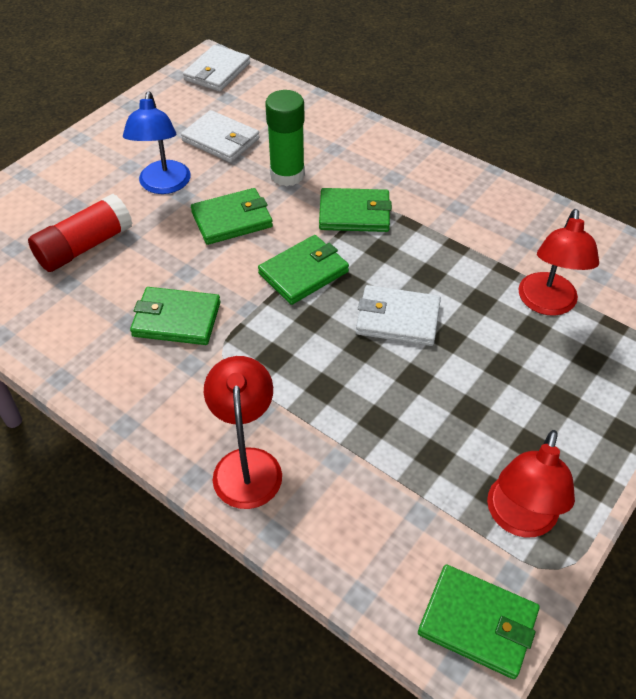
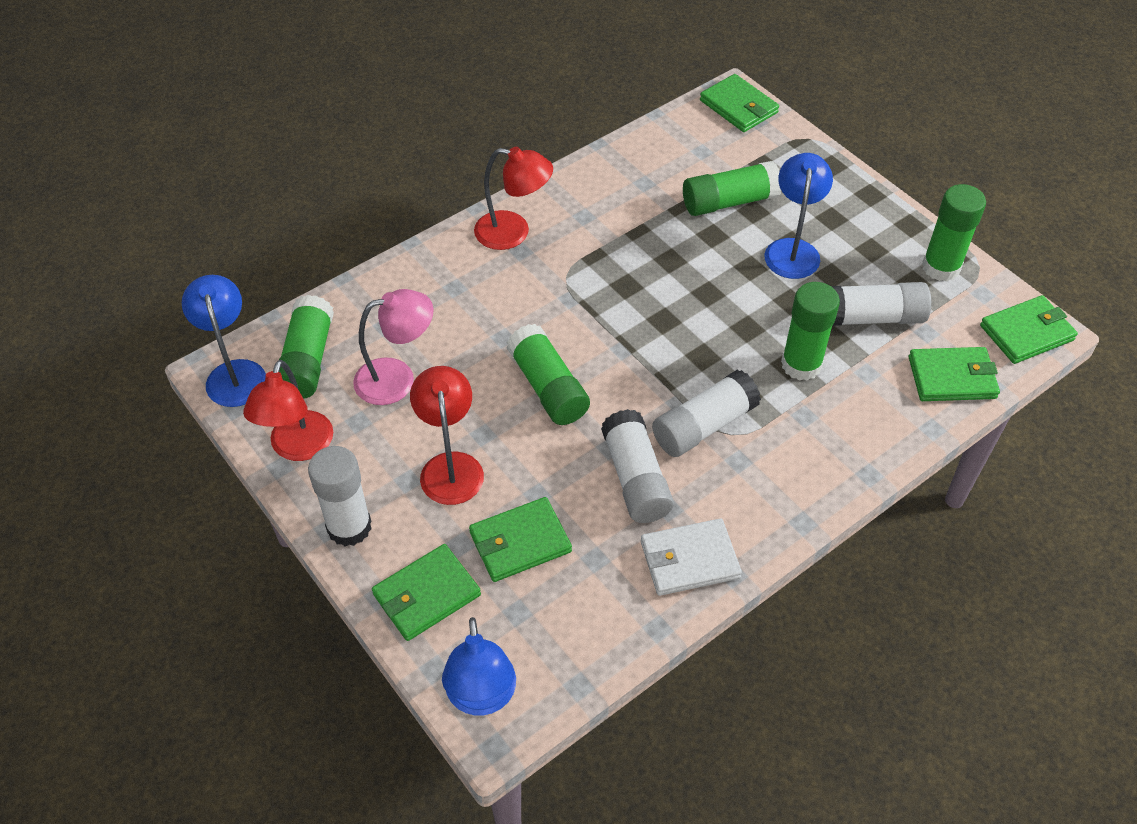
blue lamp: 1 -> 3
green glue stick: 1 -> 5
pink lamp: 0 -> 1
red glue stick: 1 -> 0
white glue stick: 0 -> 4
white wallet: 3 -> 1

